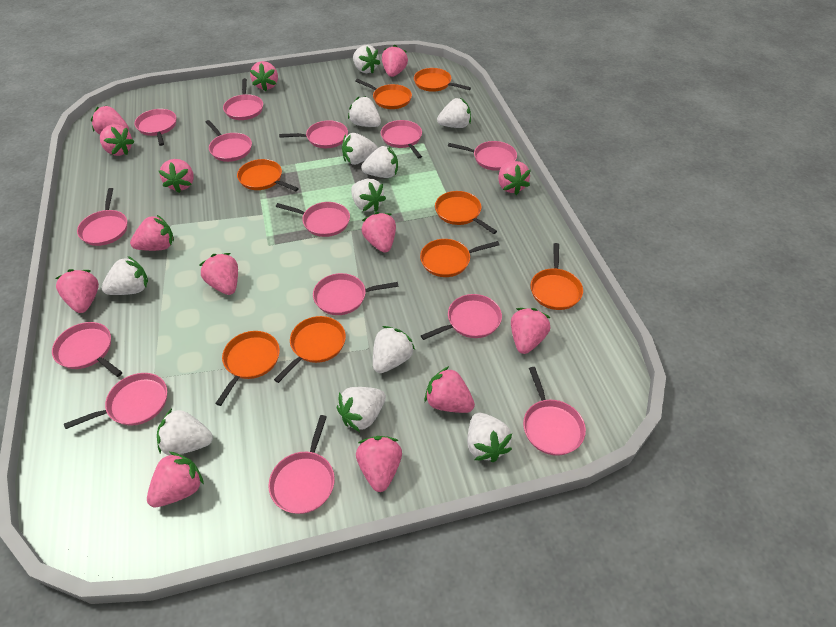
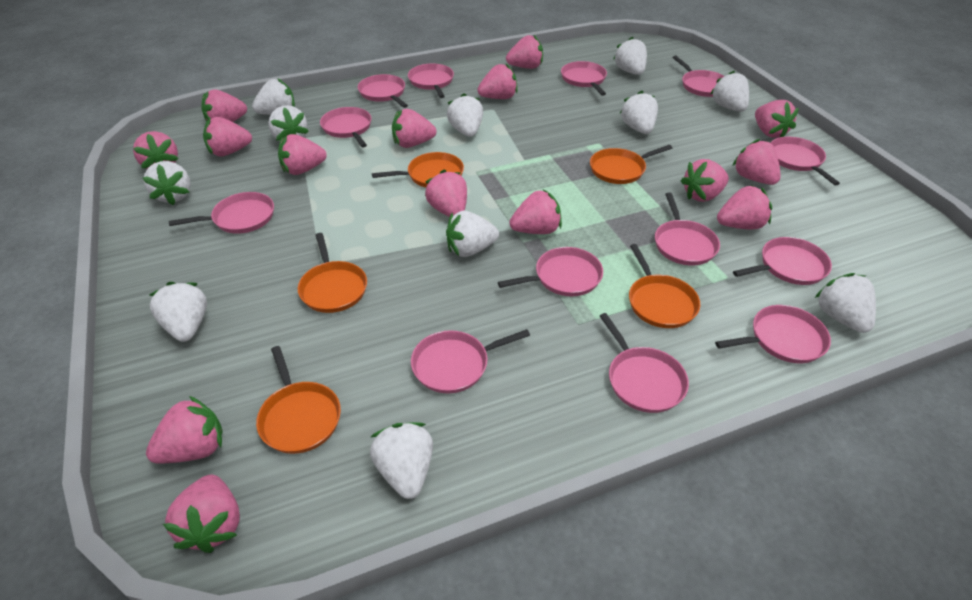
orange pan: 8 -> 5
pink pan: 14 -> 13
pink strawberry: 14 -> 15

